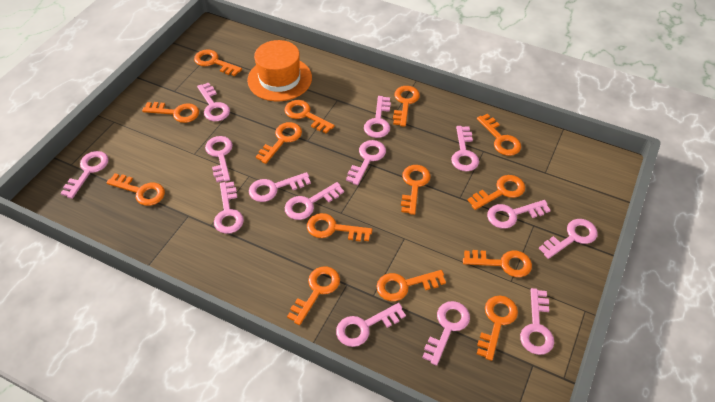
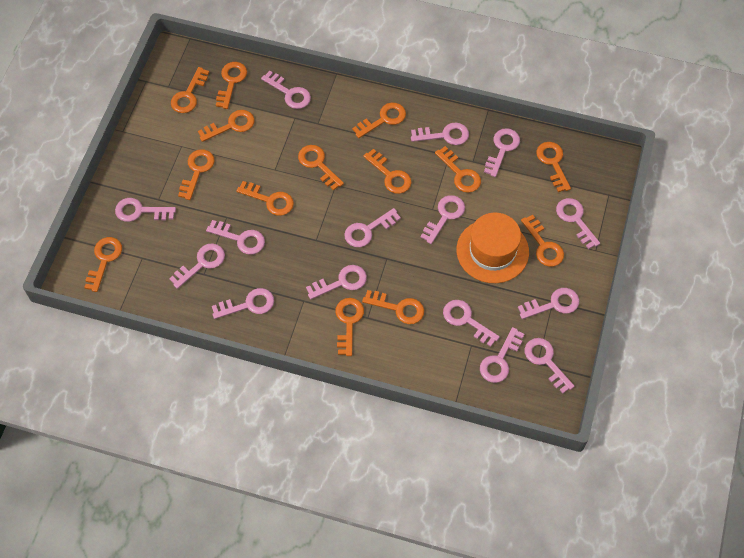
pink key: 14 -> 15

